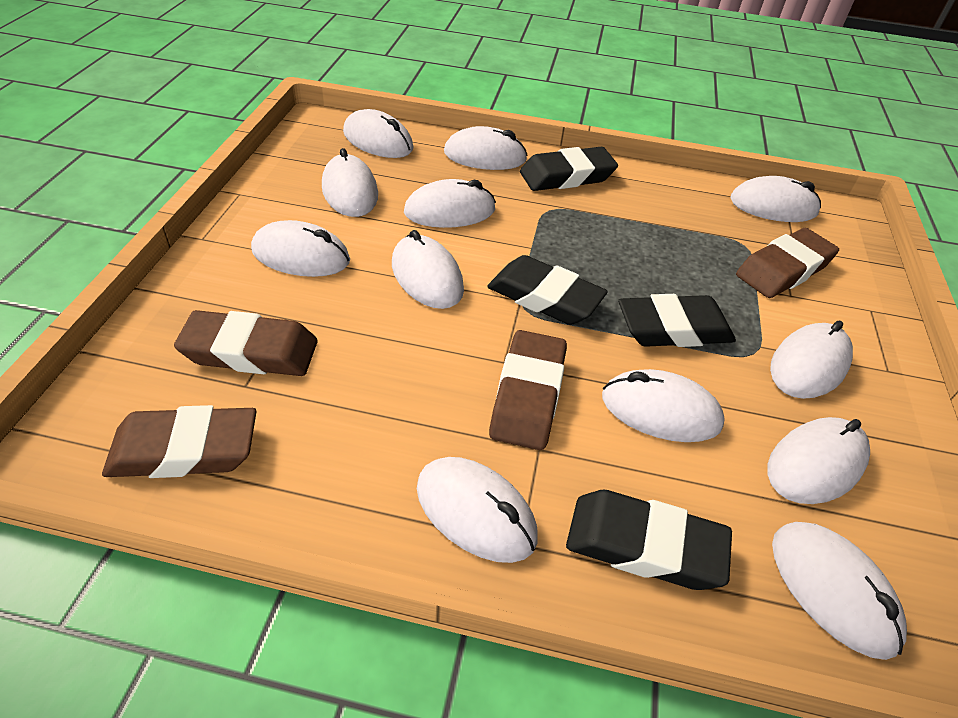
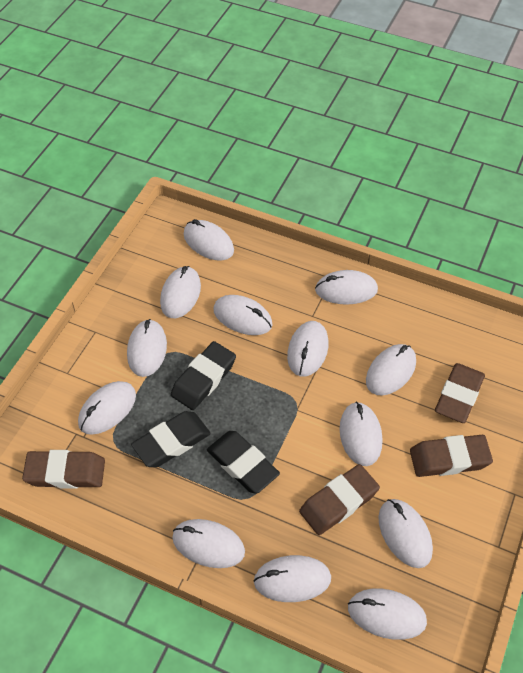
black eraser: 4 -> 3
white mouse: 12 -> 13

